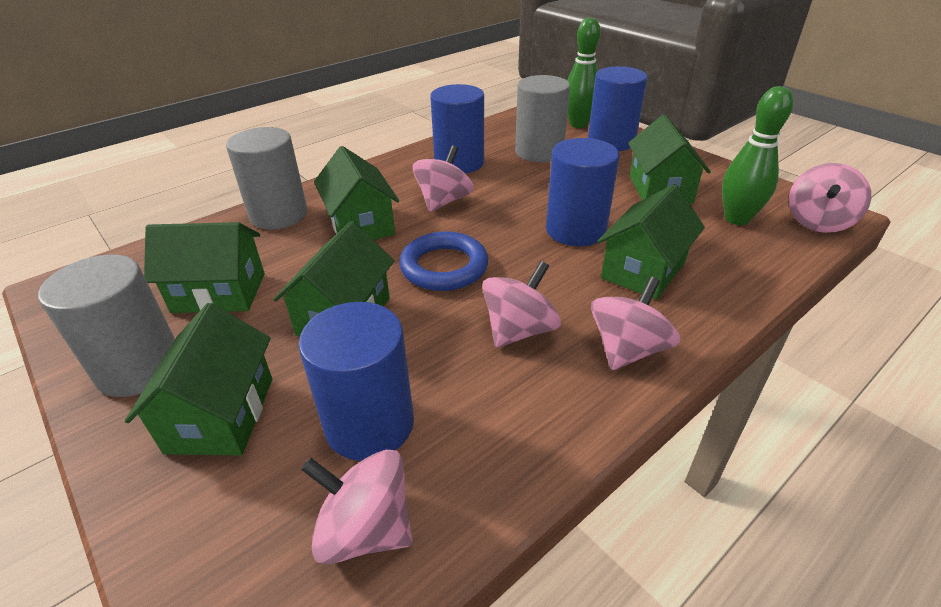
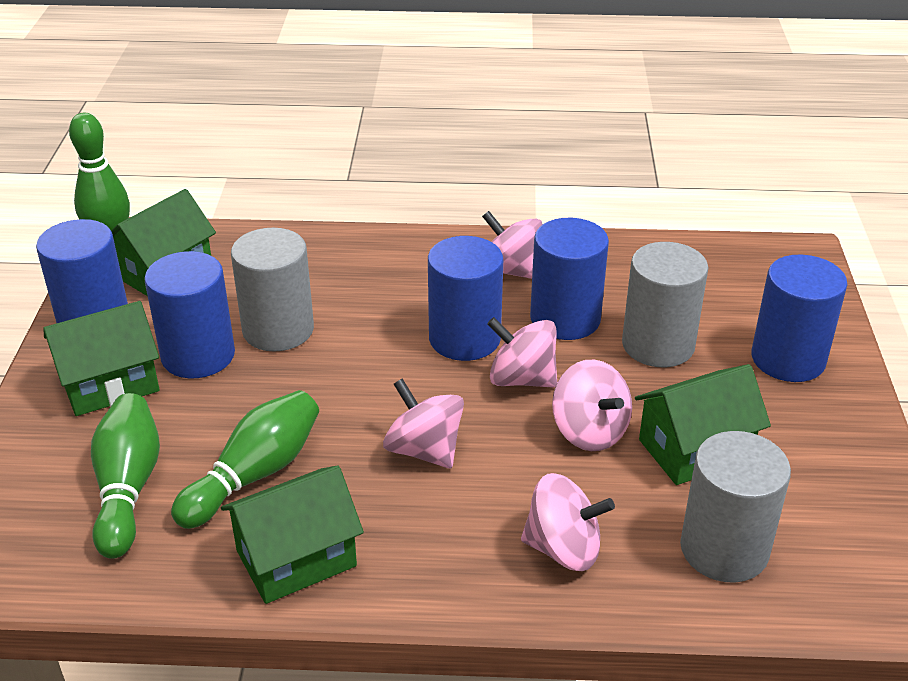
blue cylinder: 4 -> 5
blue ring: 1 -> 0
green bowling pin: 2 -> 3
green house: 6 -> 4

